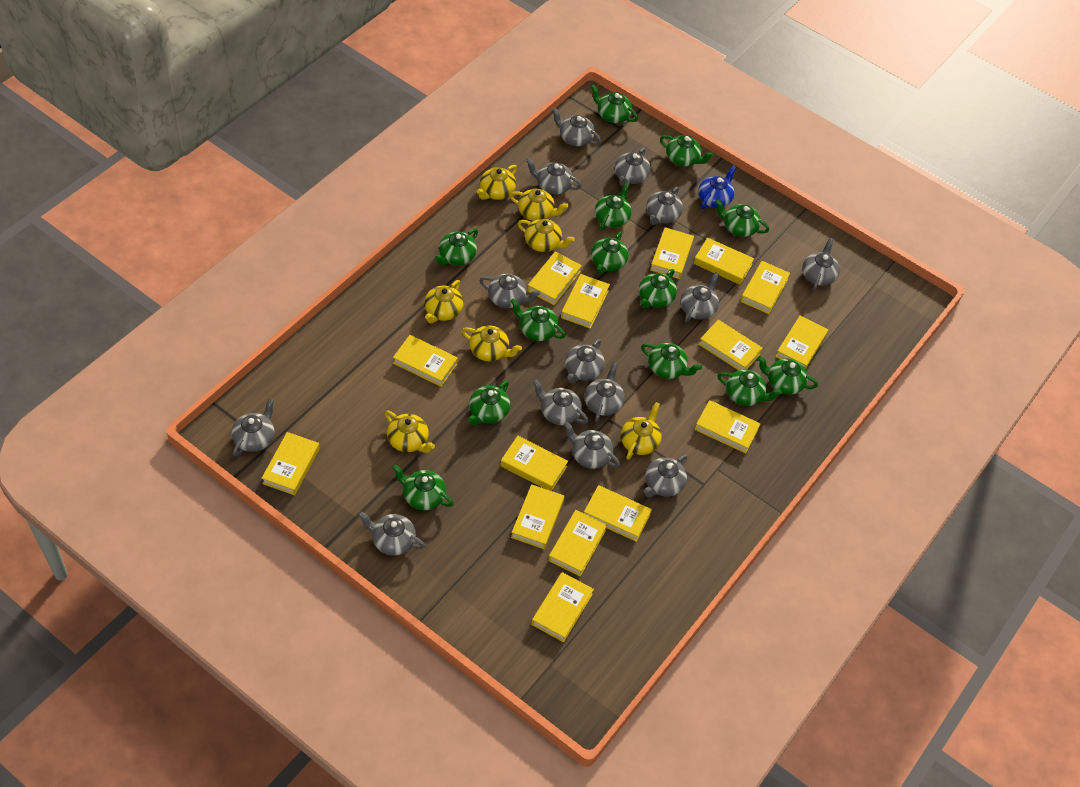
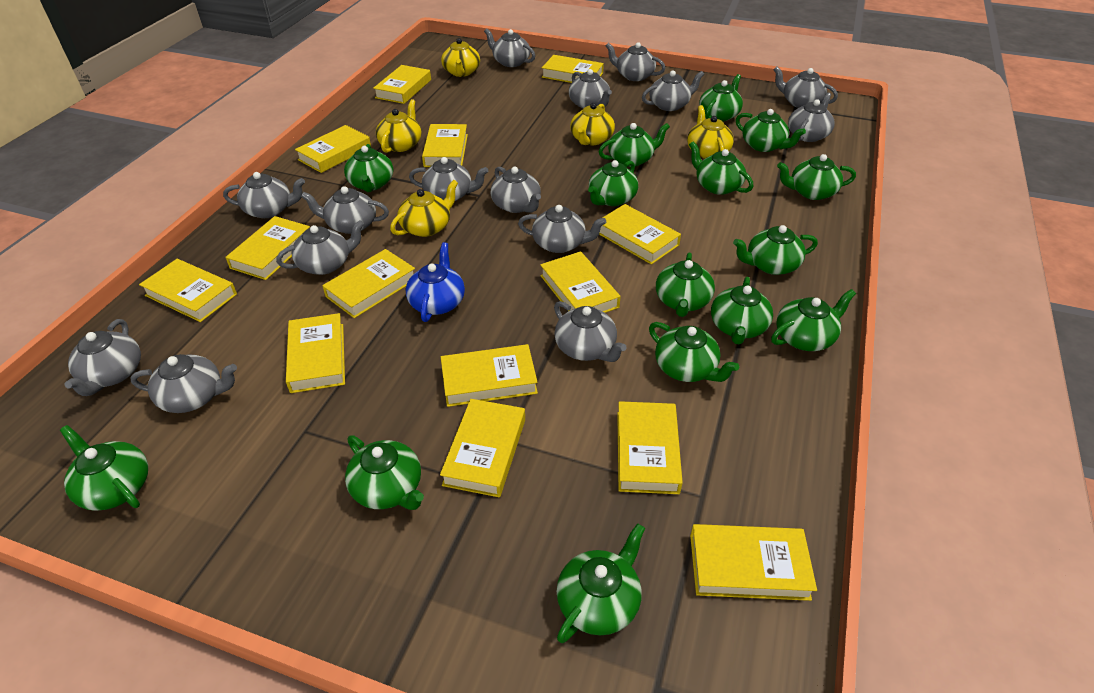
green teapot: 13 -> 15
grey teapot: 14 -> 15
yellow book: 15 -> 14
yellow teapot: 7 -> 5

